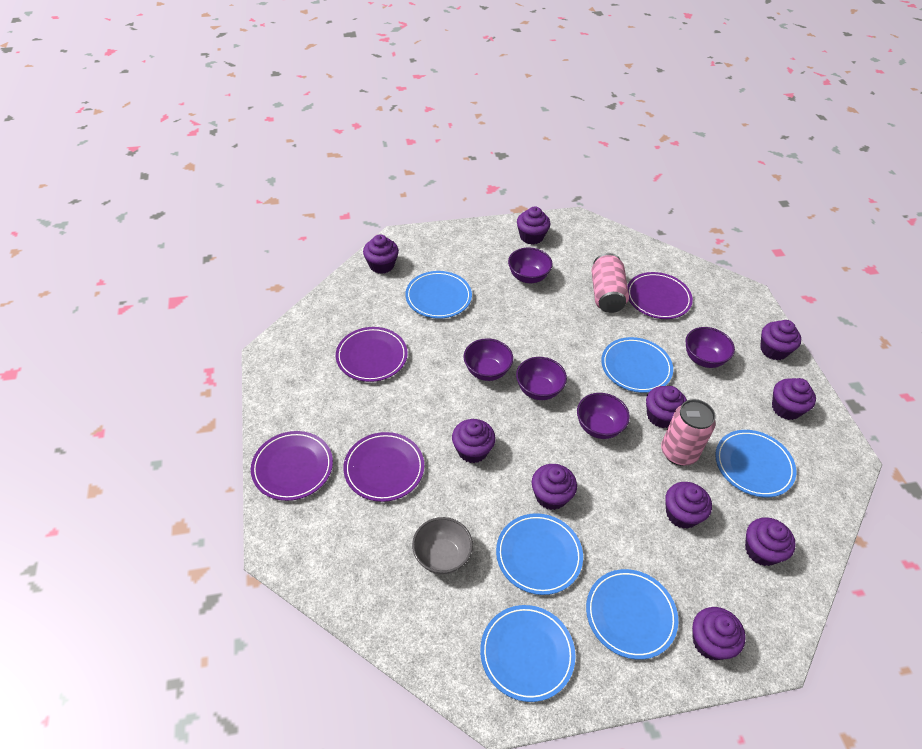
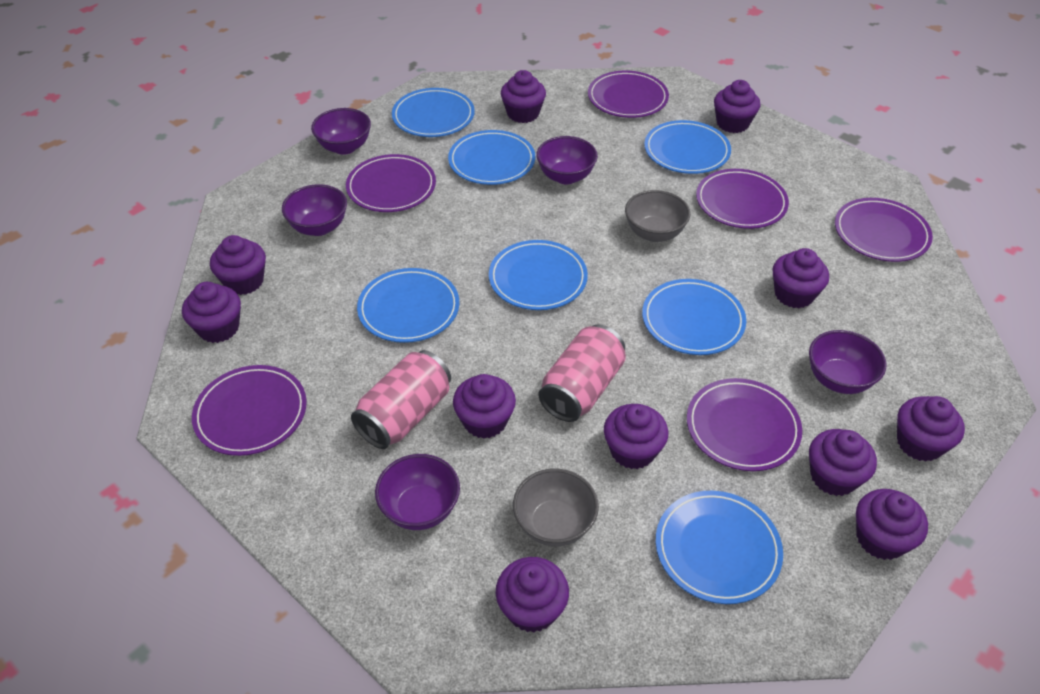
blue plate: 6 -> 7
grey bowl: 1 -> 2
purple cupcake: 10 -> 11
purple plate: 4 -> 6

